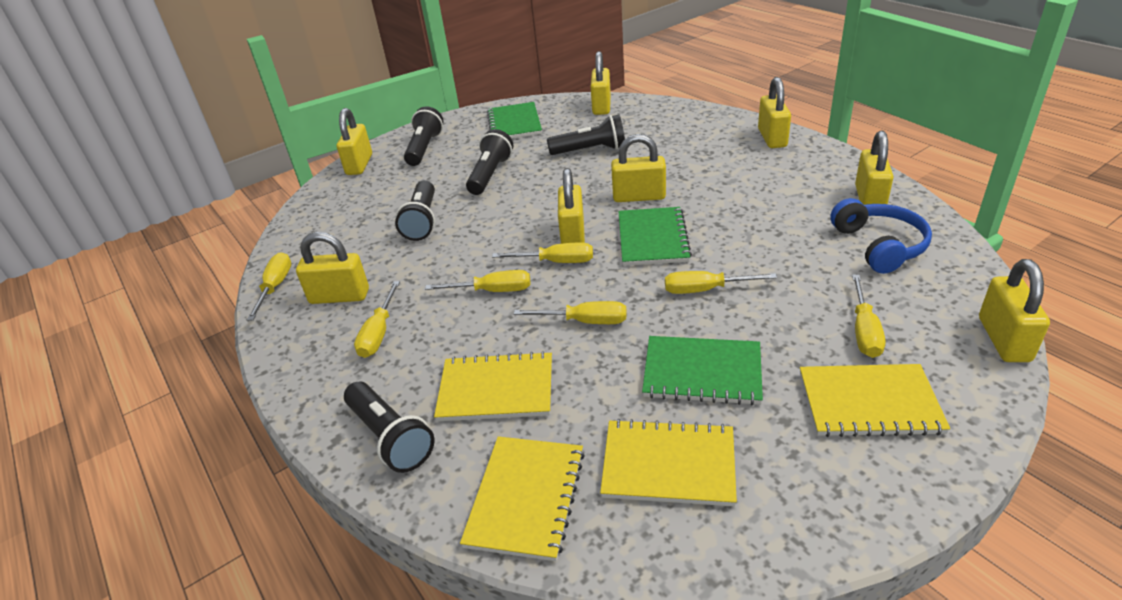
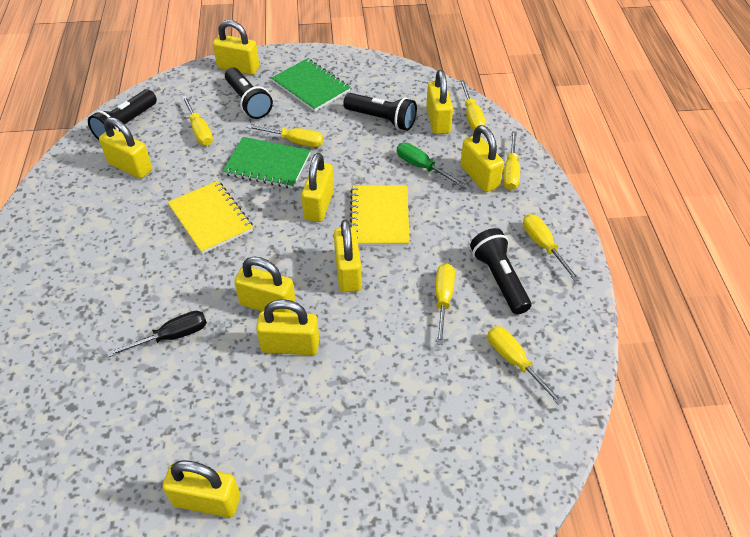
black flashlight: 5 -> 4
black screwdriver: 0 -> 1
blue headphones: 1 -> 0
green notebook: 3 -> 2
green screwdriver: 0 -> 1
yellow notebook: 4 -> 2
yellow padlock: 8 -> 9

